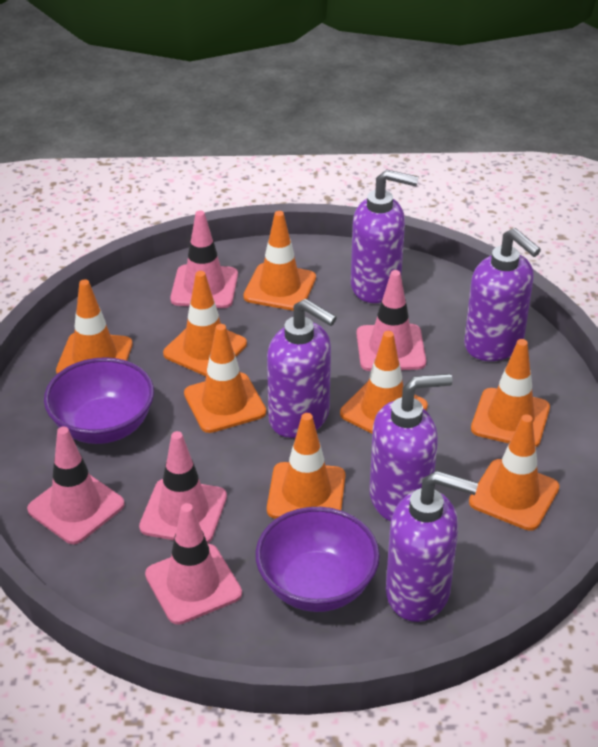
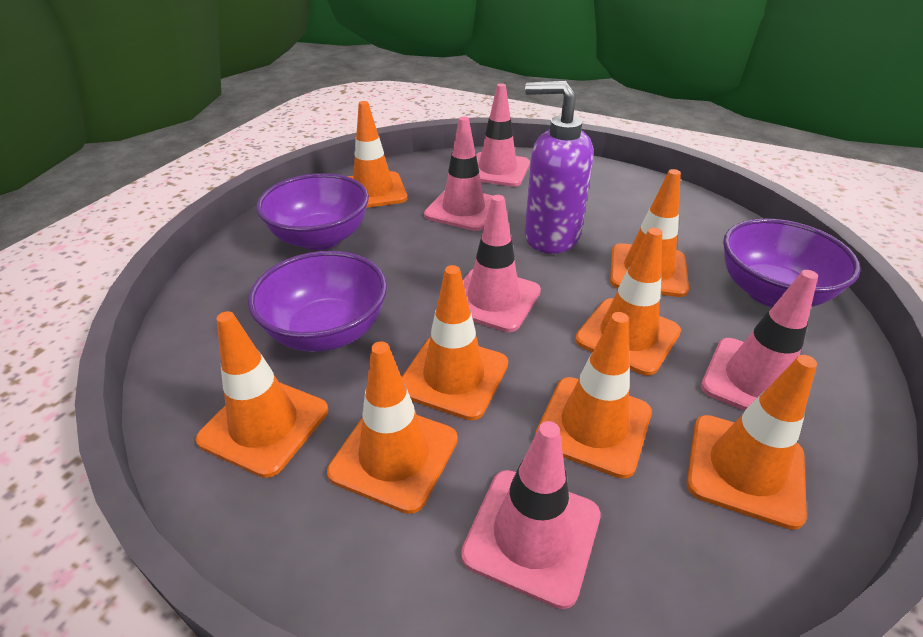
purple bowl: 2 -> 3
purple soap dispenser: 5 -> 1

